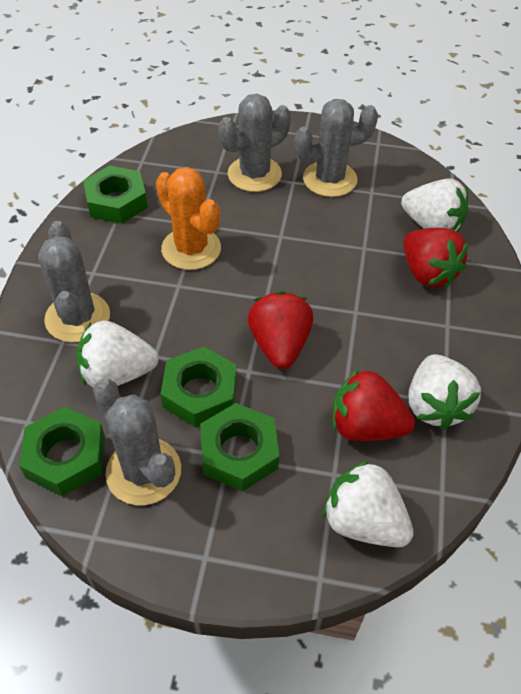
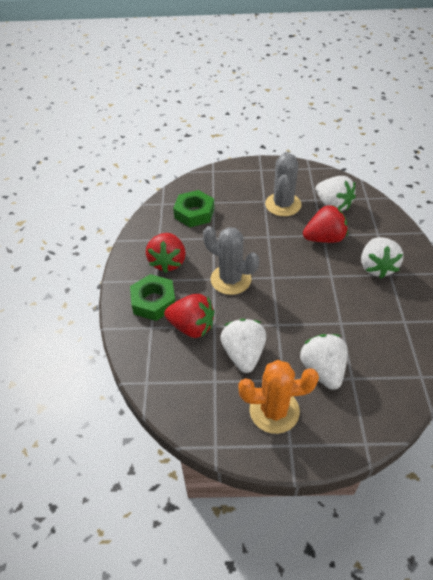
green nut: 4 -> 2
grey cactus: 4 -> 2

